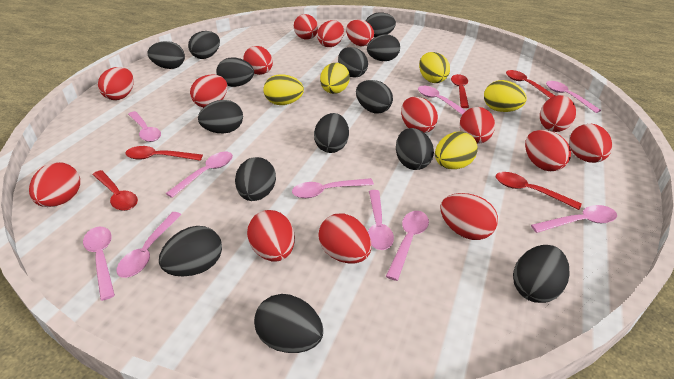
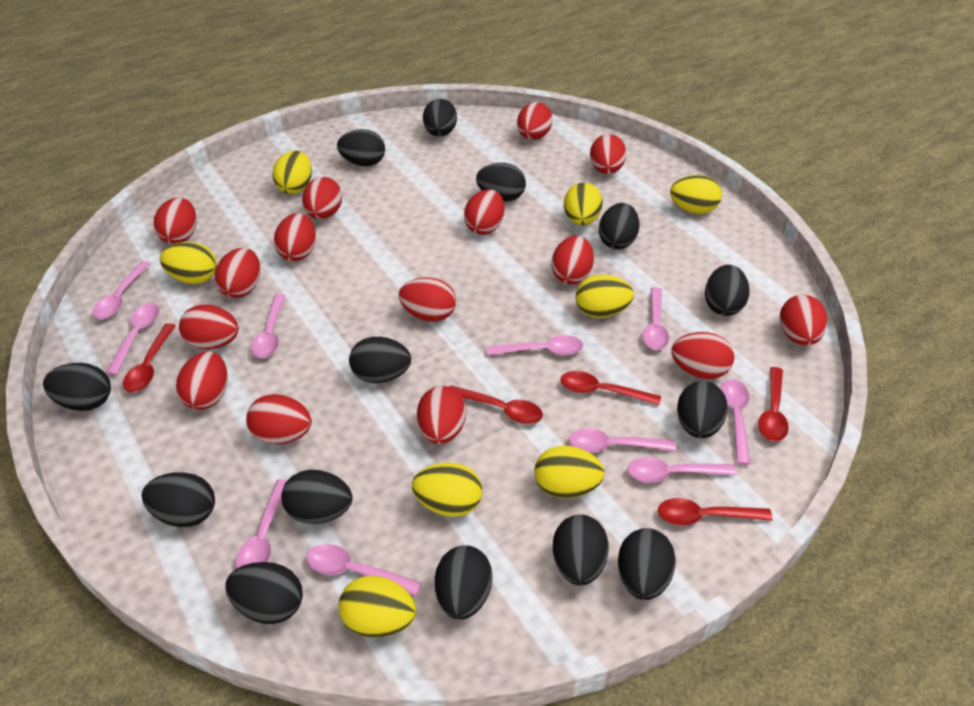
yellow egg: 5 -> 8

